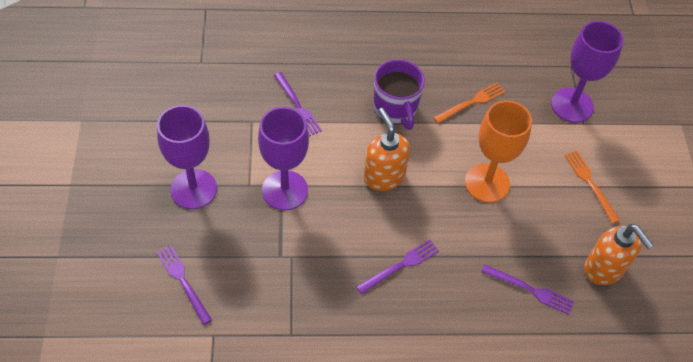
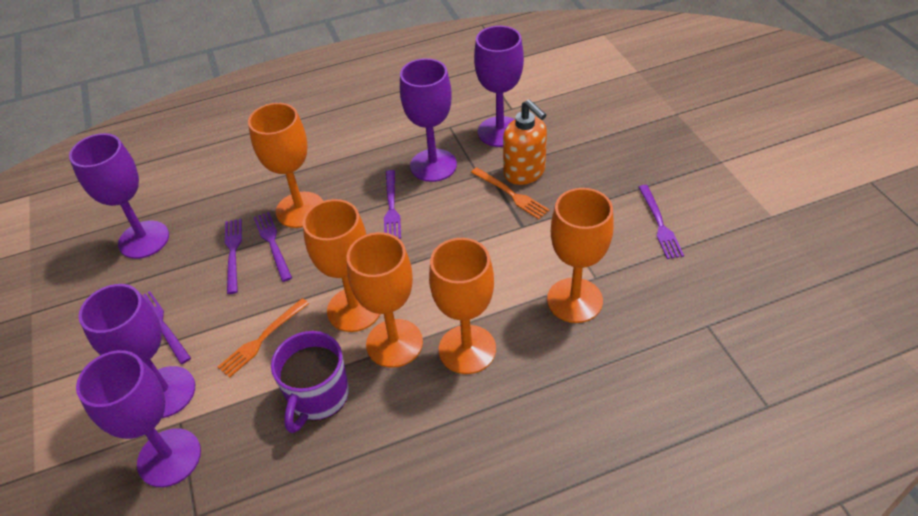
orange goblet: 1 -> 5
orange soap dispenser: 2 -> 1
purple fork: 4 -> 5
purple goblet: 3 -> 5

